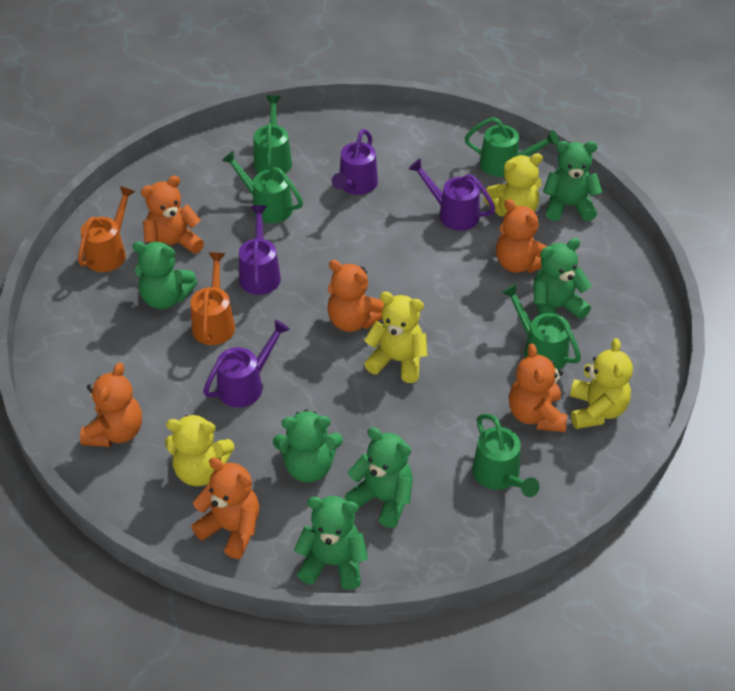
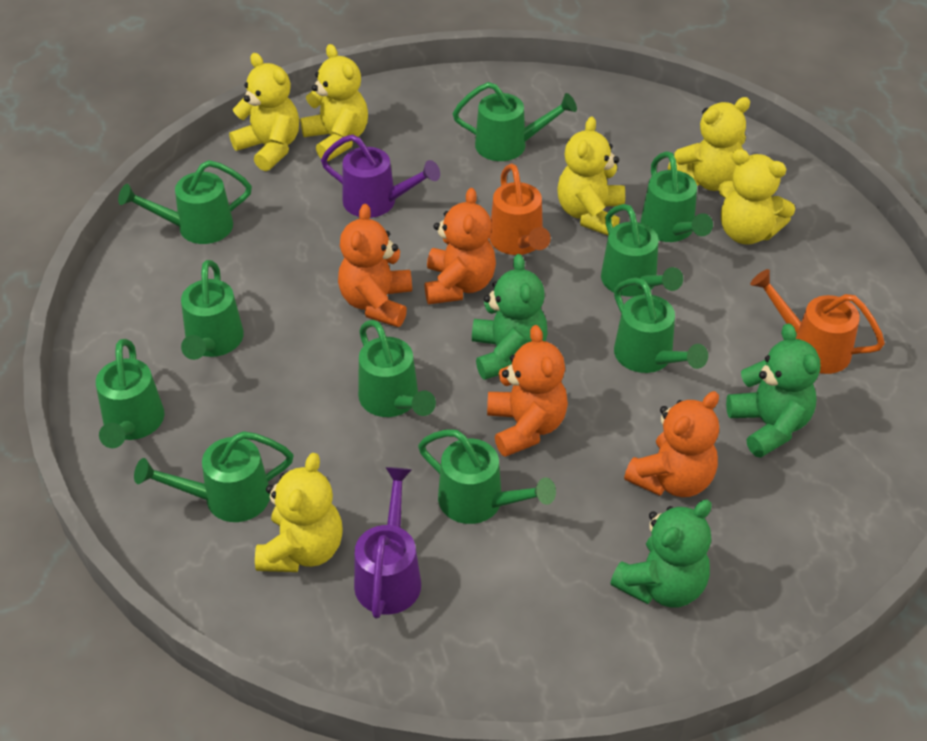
green teddy bear: 6 -> 3
green watering can: 5 -> 10
orange teddy bear: 6 -> 4
purple watering can: 4 -> 2
yellow teddy bear: 4 -> 6

